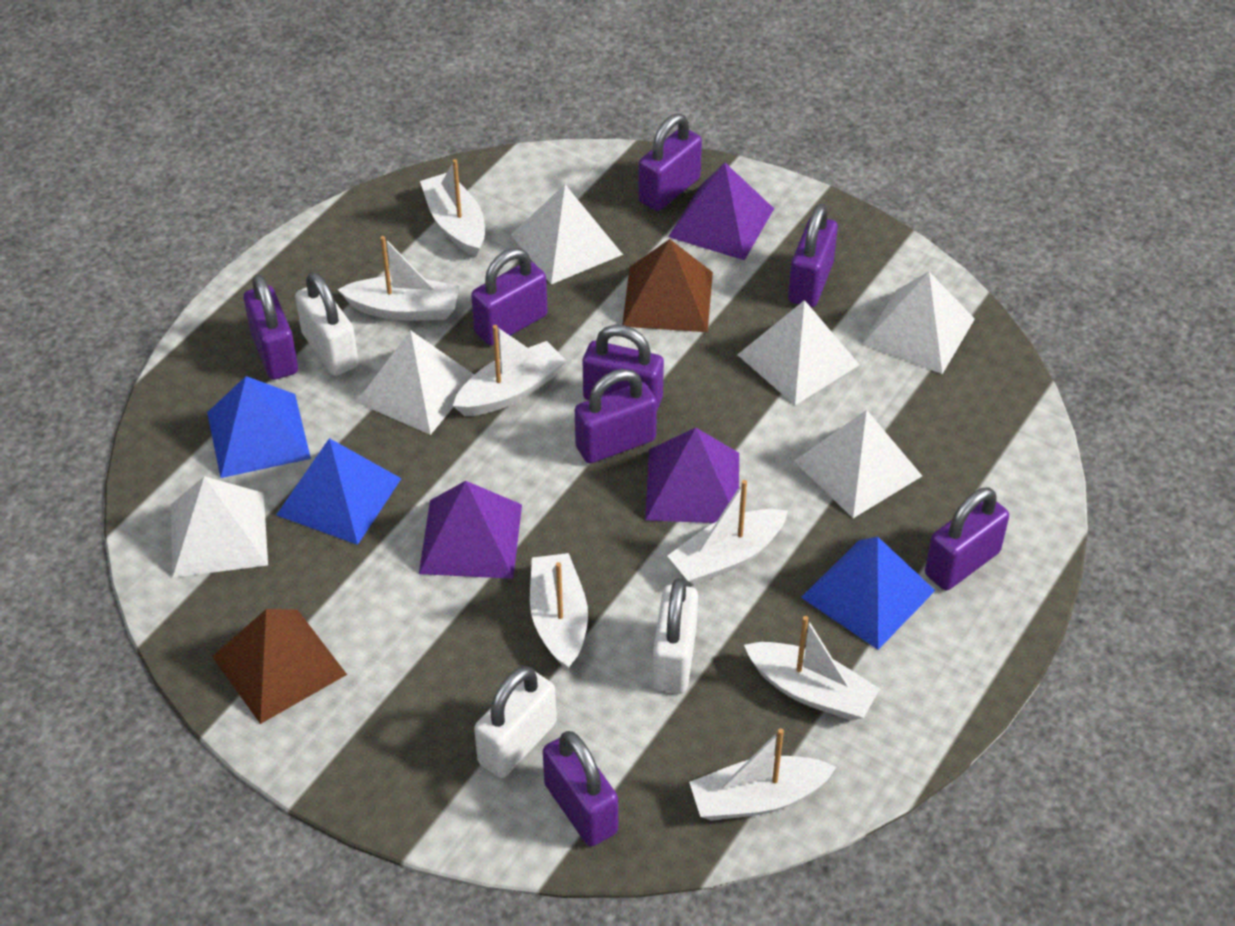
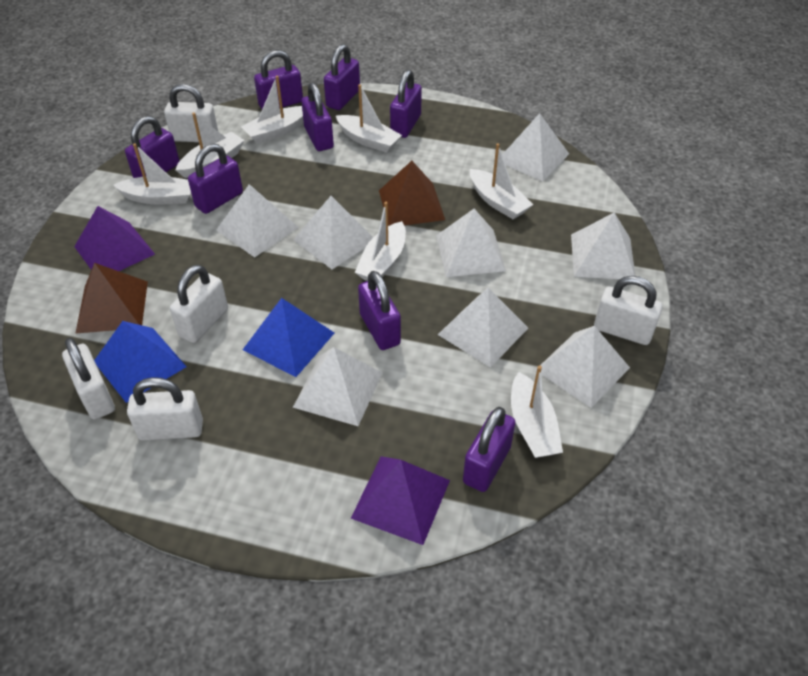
blue pyramid: 3 -> 2
purple pyramid: 3 -> 2
white padlock: 3 -> 5
white pyramid: 6 -> 8

